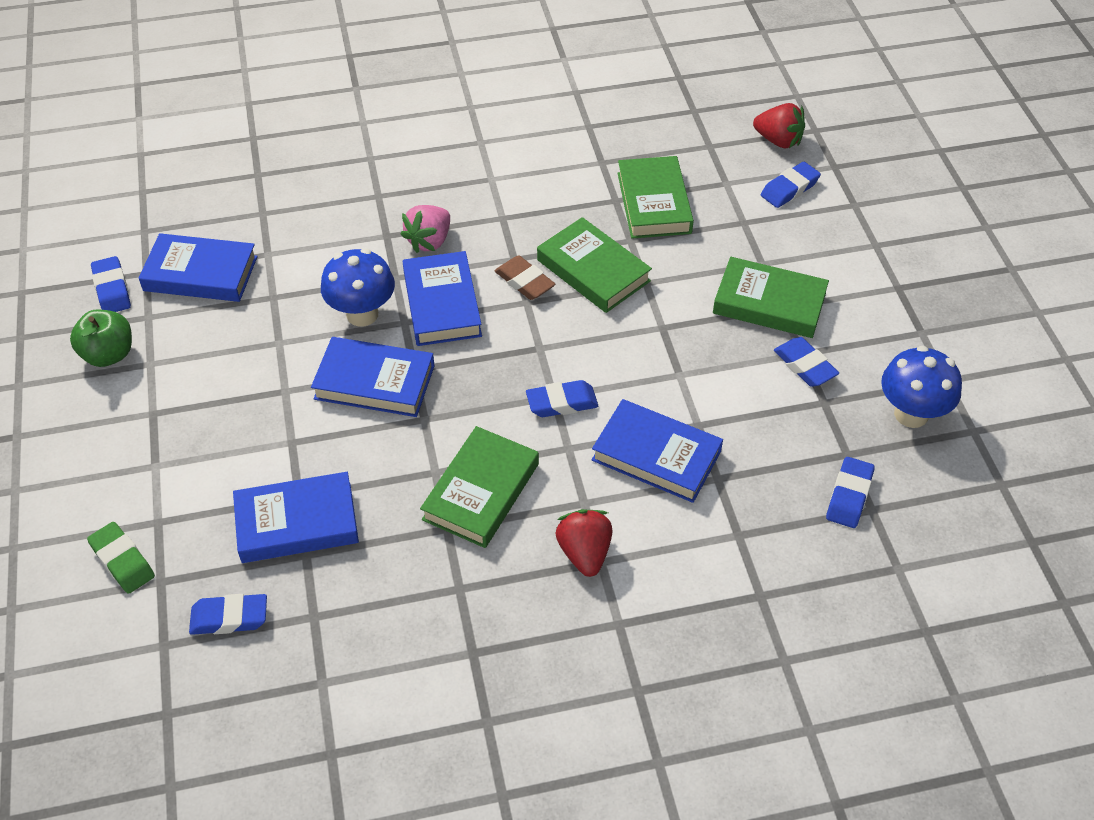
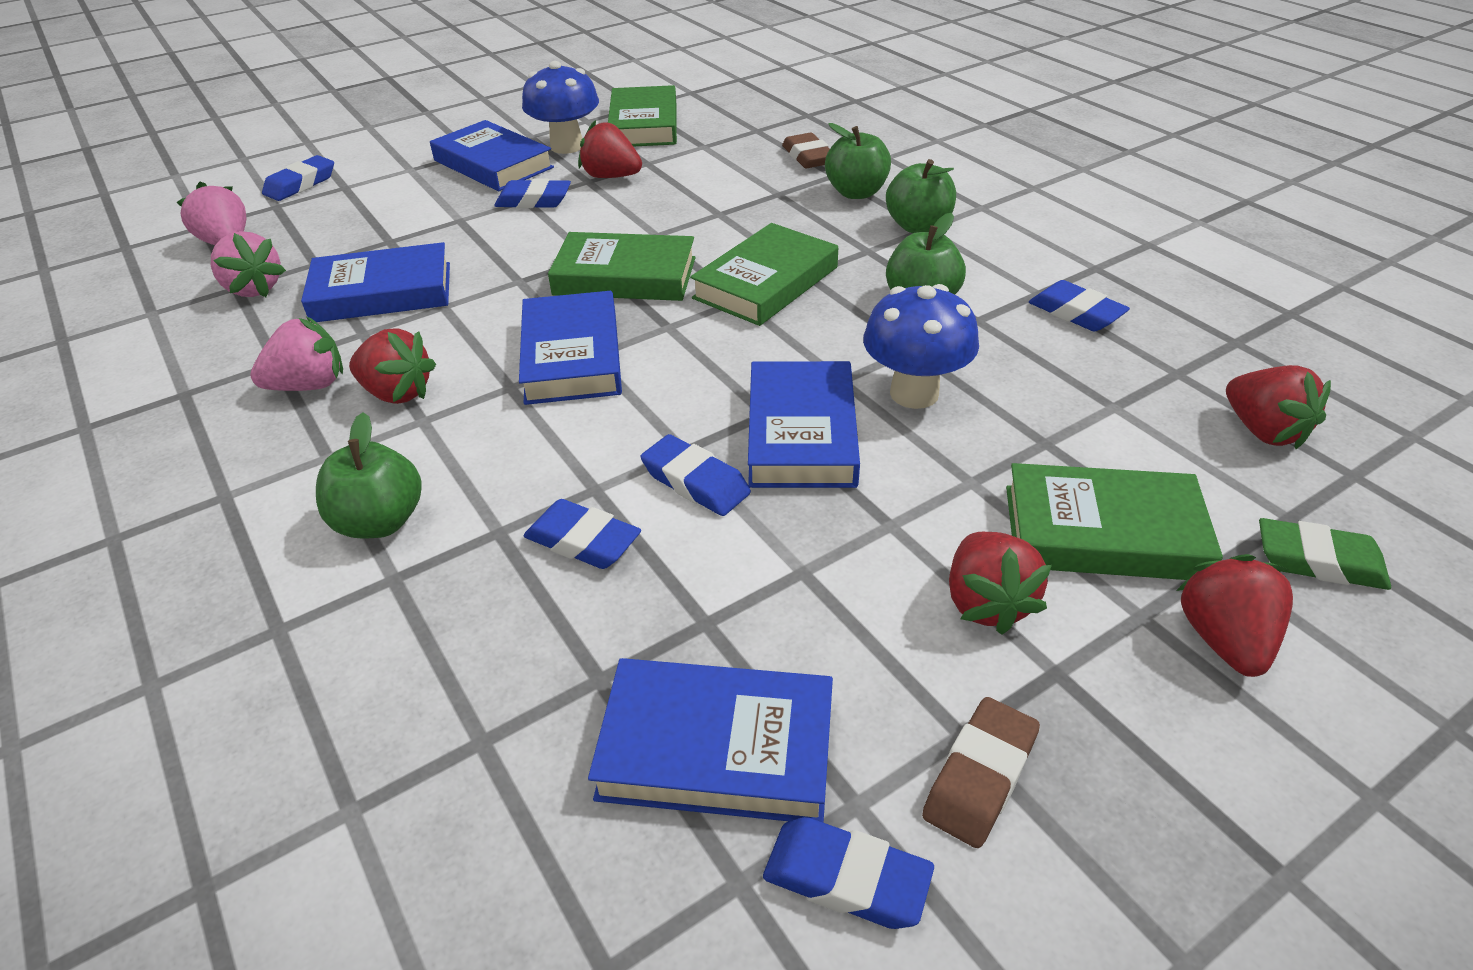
brown eraser: 1 -> 2
green apple: 1 -> 4
pink strawberry: 1 -> 3
red strawberry: 2 -> 5

